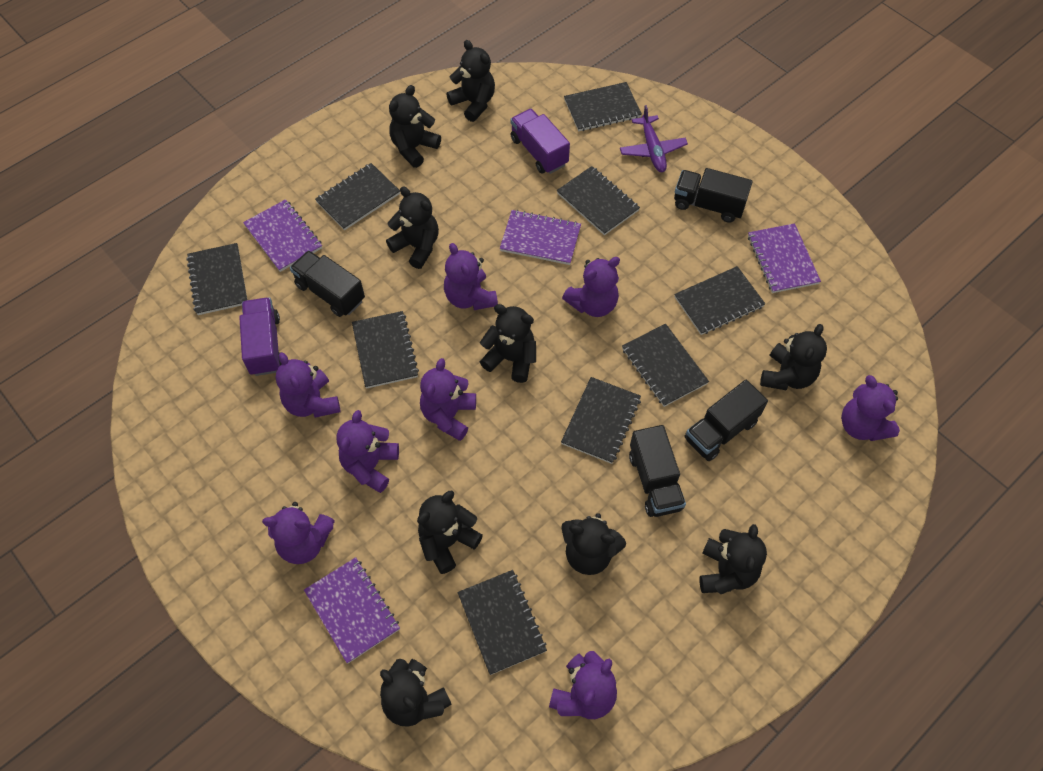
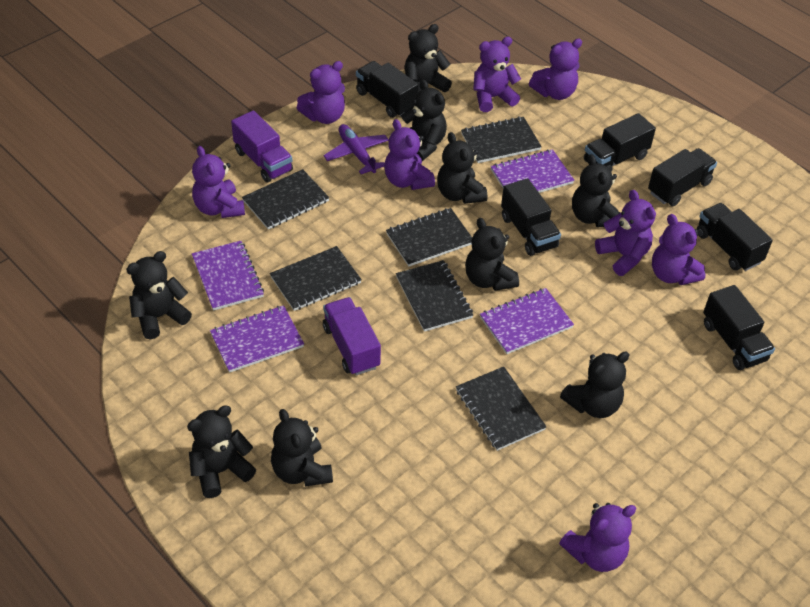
black notebook: 9 -> 6
black truck: 4 -> 6

